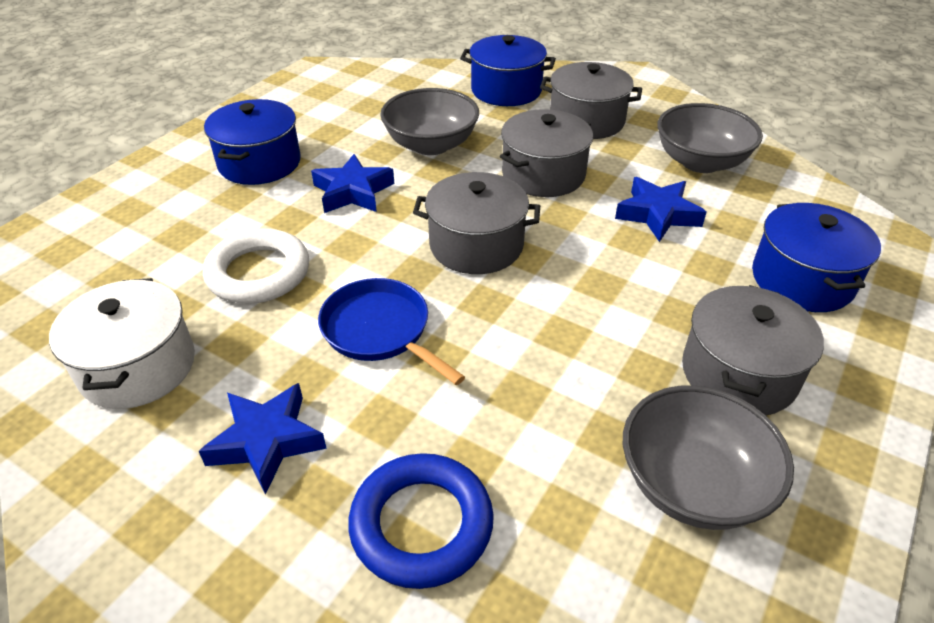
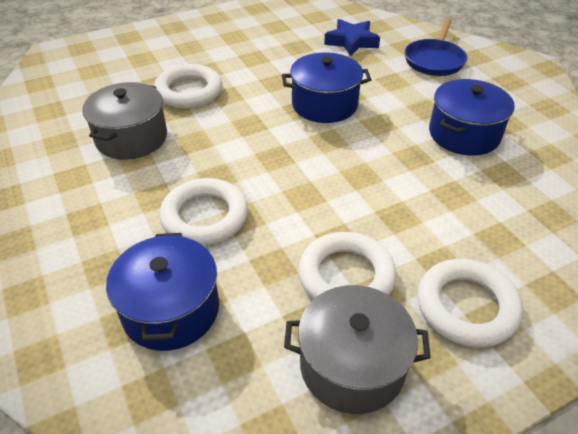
blue ring: 1 -> 0
blue star: 3 -> 1
grey bowl: 3 -> 0
grey pot: 4 -> 2
white pot: 1 -> 0
white ring: 1 -> 4

